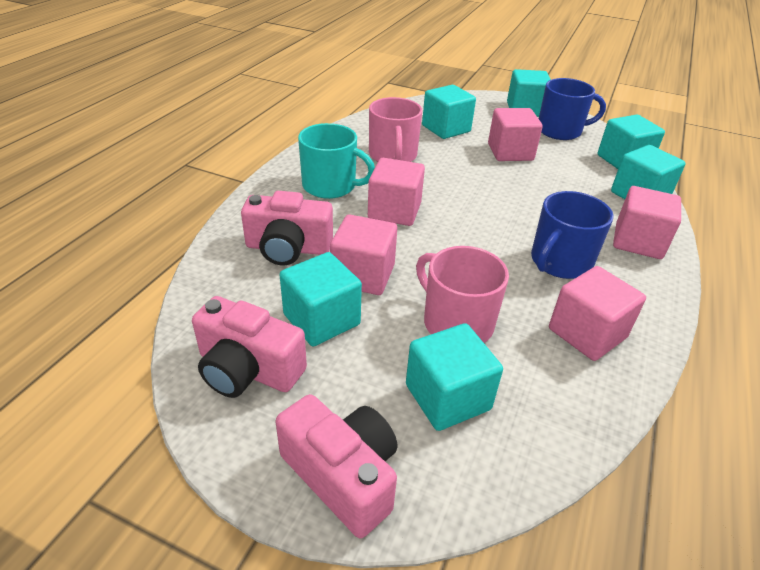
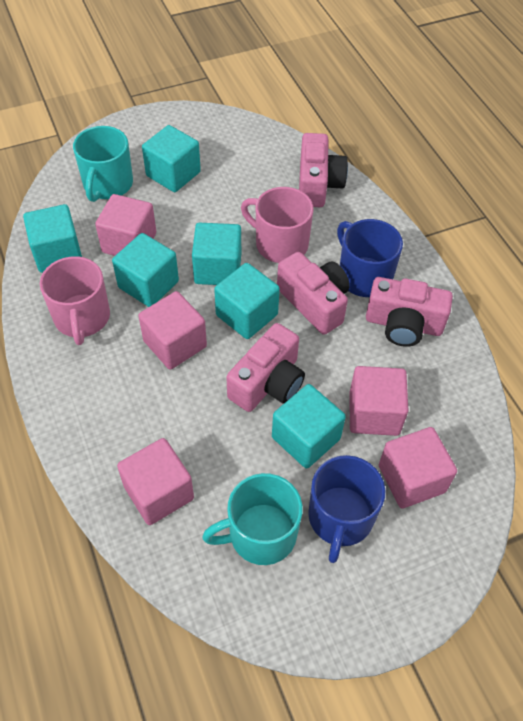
pink camera: 3 -> 4
turquoise mug: 1 -> 2

